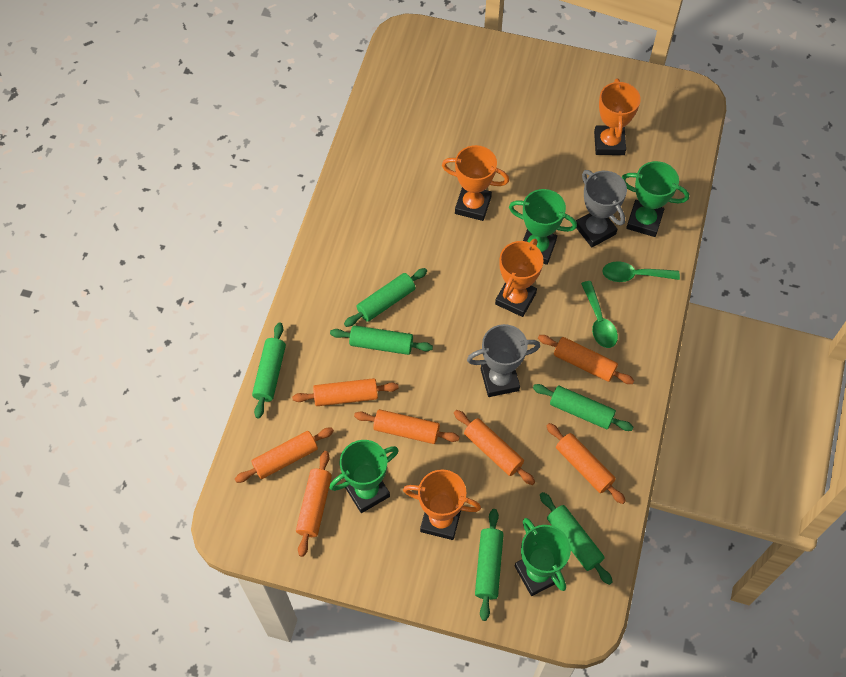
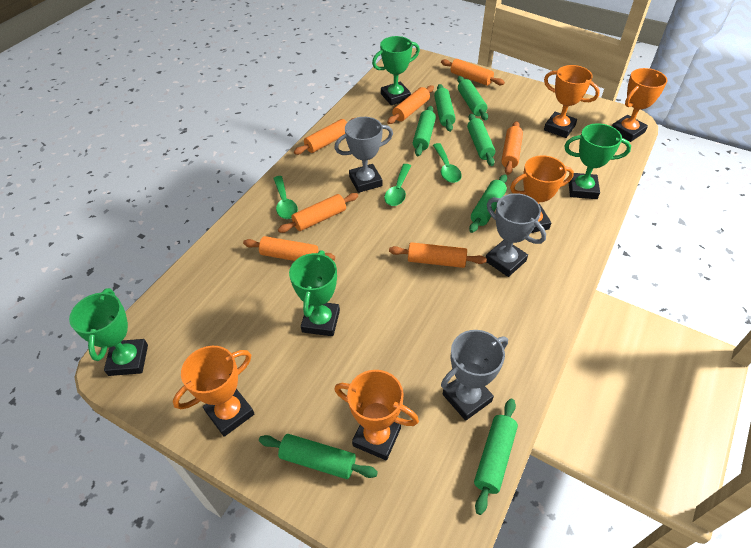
green rolling pin: 6 -> 7
green spoon: 2 -> 3
grey trophy: 2 -> 3
orange trophy: 4 -> 5

